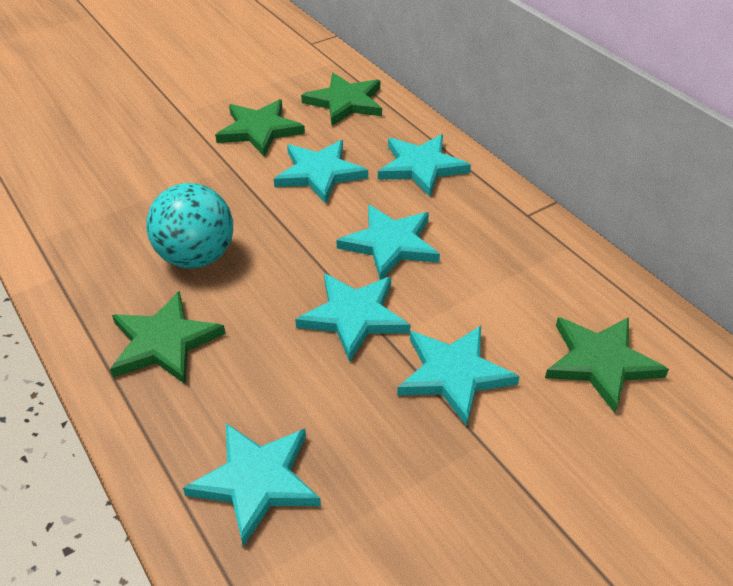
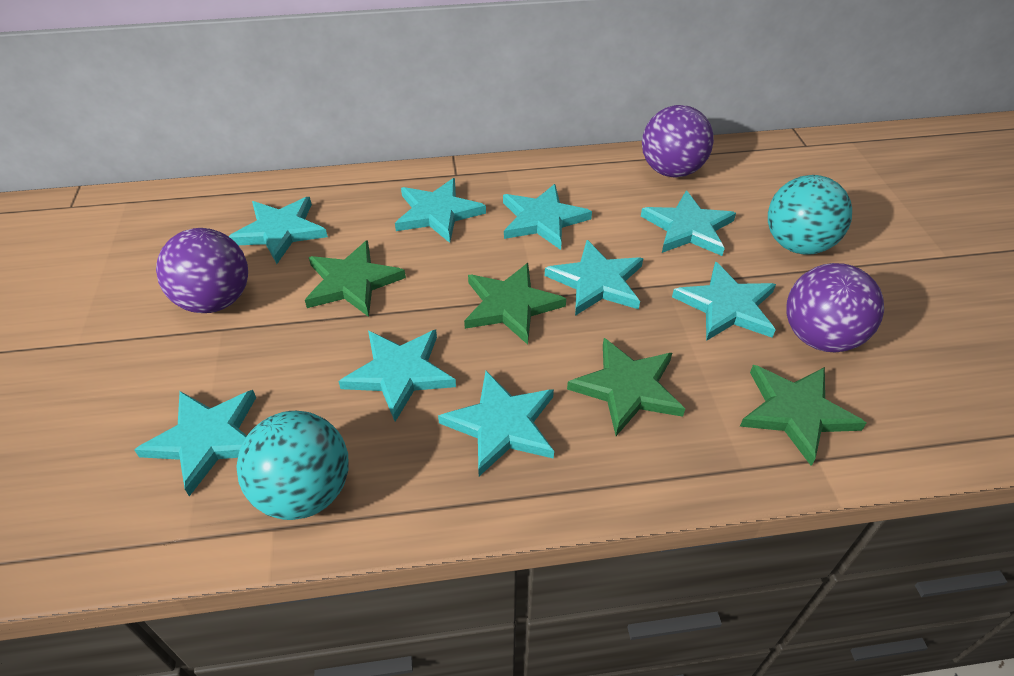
purple ball: 0 -> 3
turquoise ball: 1 -> 2
turquoise star: 6 -> 9

